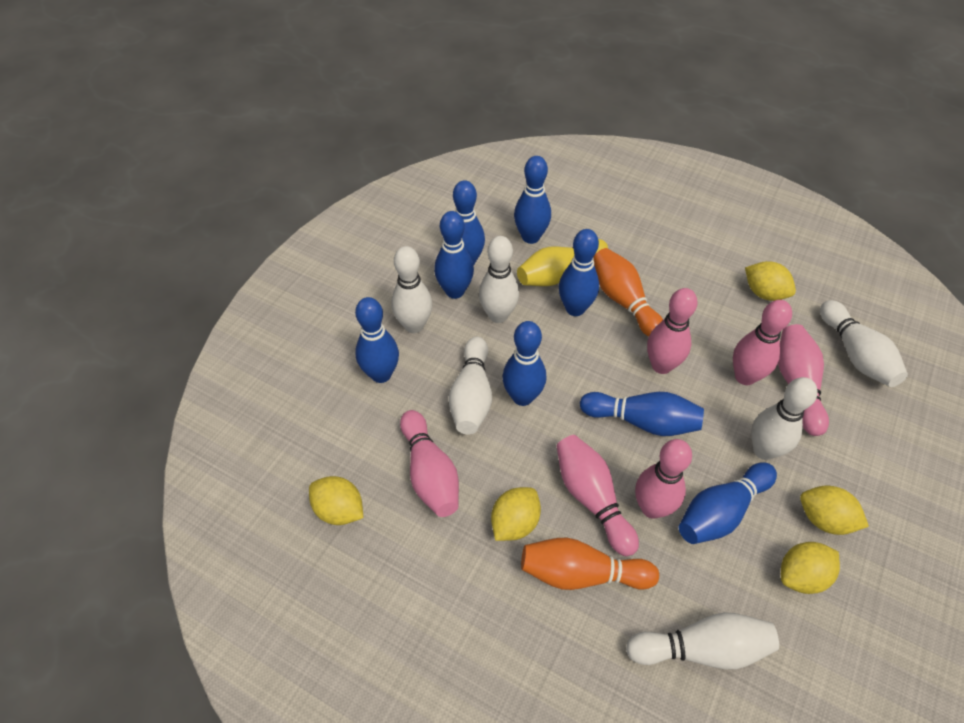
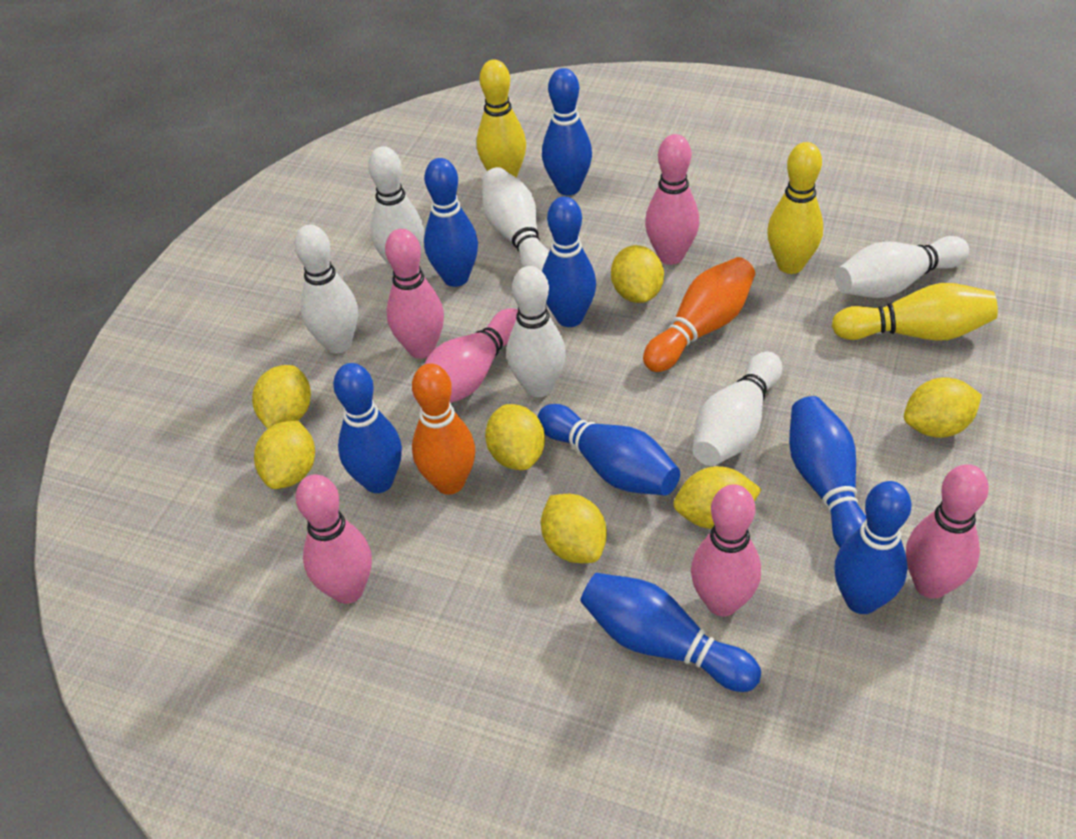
yellow bowling pin: 1 -> 3
yellow lemon: 5 -> 7

